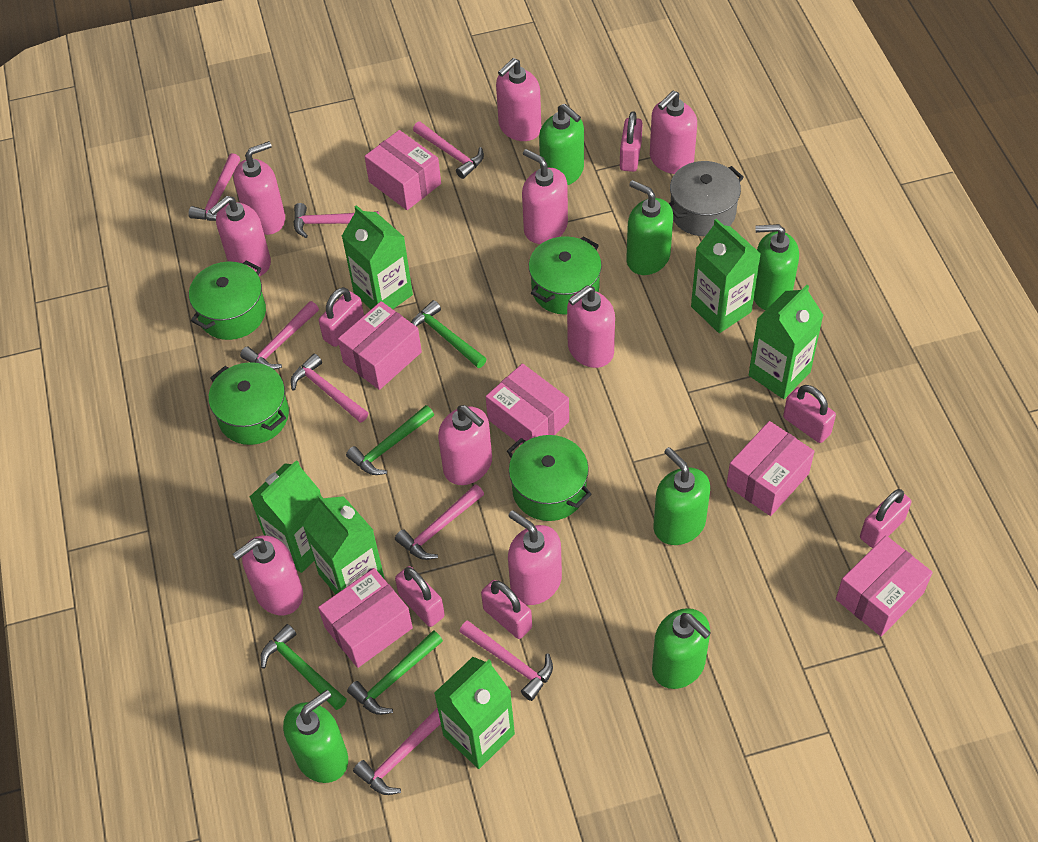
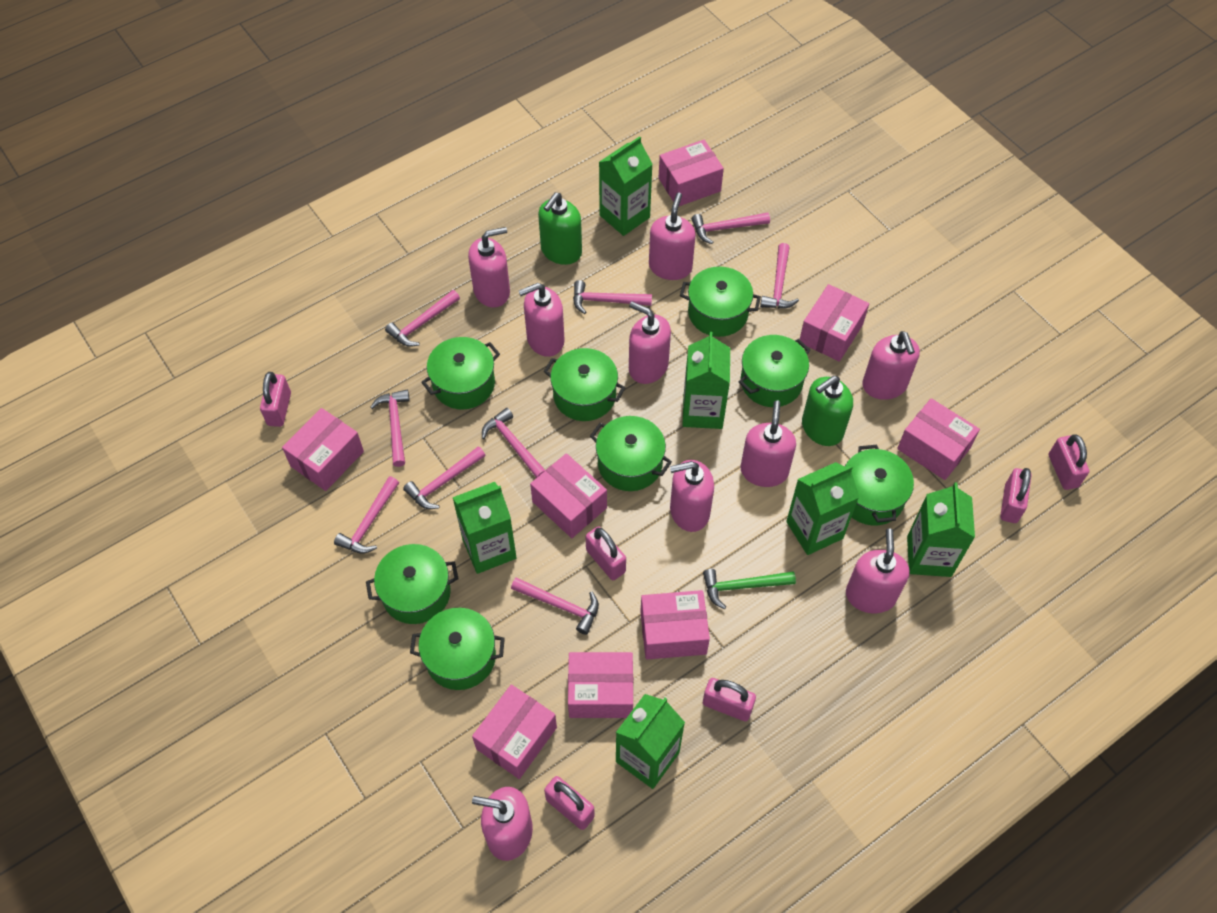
green hammer: 4 -> 1
green pot: 4 -> 8
green soap dispenser: 6 -> 2
grey pot: 1 -> 0
pink box: 6 -> 8
pink hammer: 8 -> 9

